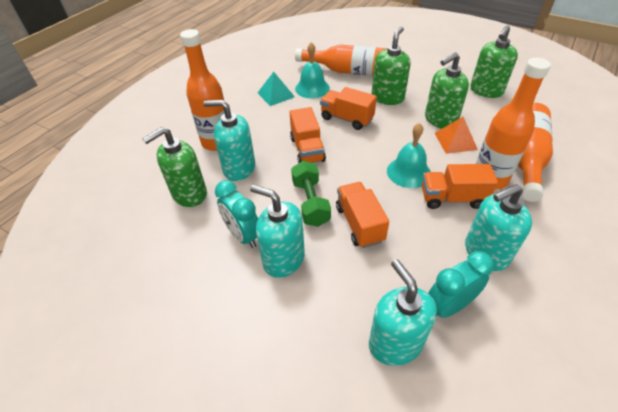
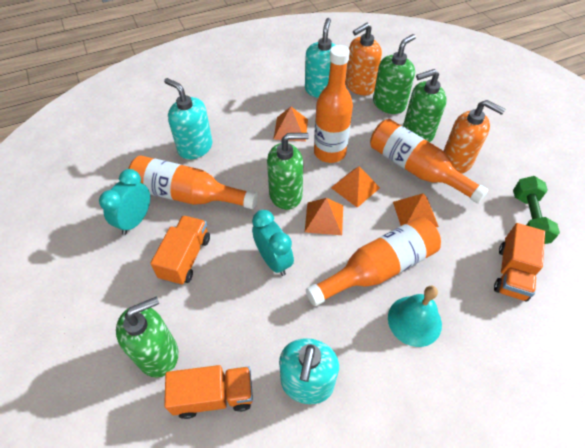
orange pyramid: 1 -> 4
orange soap dispenser: 0 -> 2
orange truck: 4 -> 3
turquoise bell: 2 -> 1
turquoise pyramid: 1 -> 0
turquoise soap dispenser: 4 -> 3

